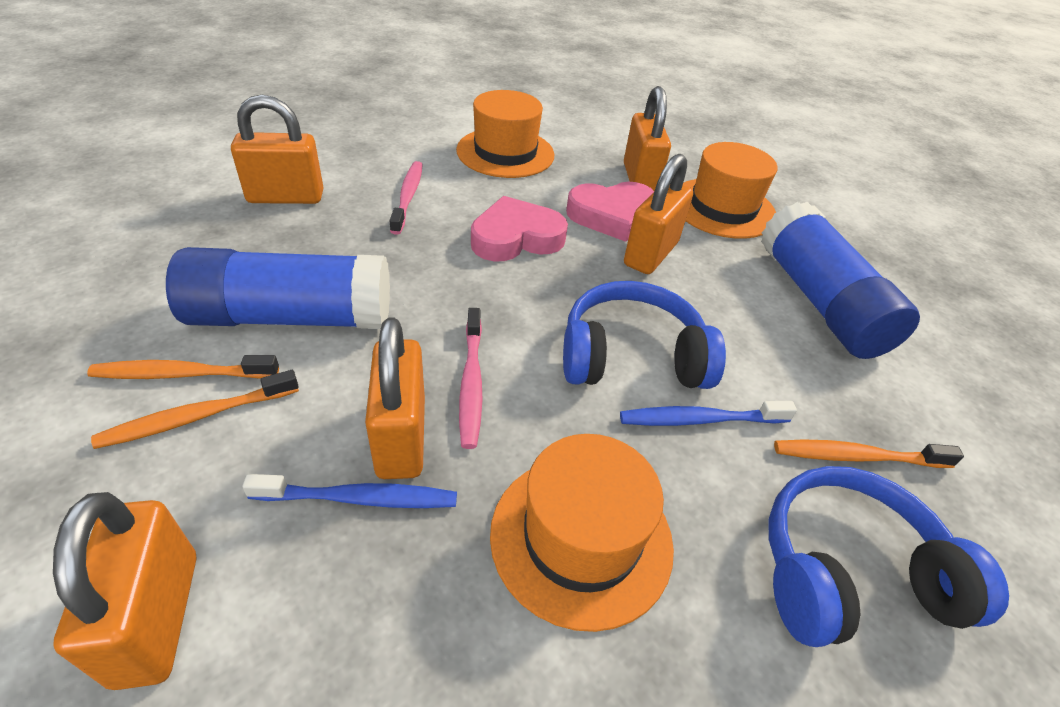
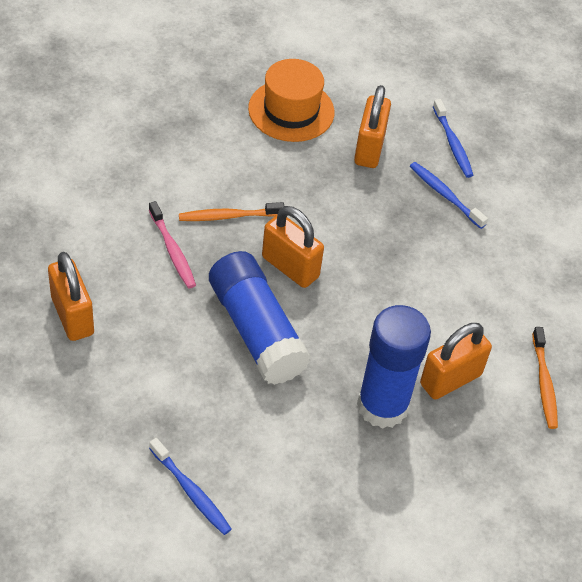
blue headphones: 2 -> 0
blue toothbrush: 2 -> 3
orange hat: 3 -> 1
orange padlock: 5 -> 4
orange toothbrush: 3 -> 2
pink heart: 2 -> 0
pink toothbrush: 2 -> 1

